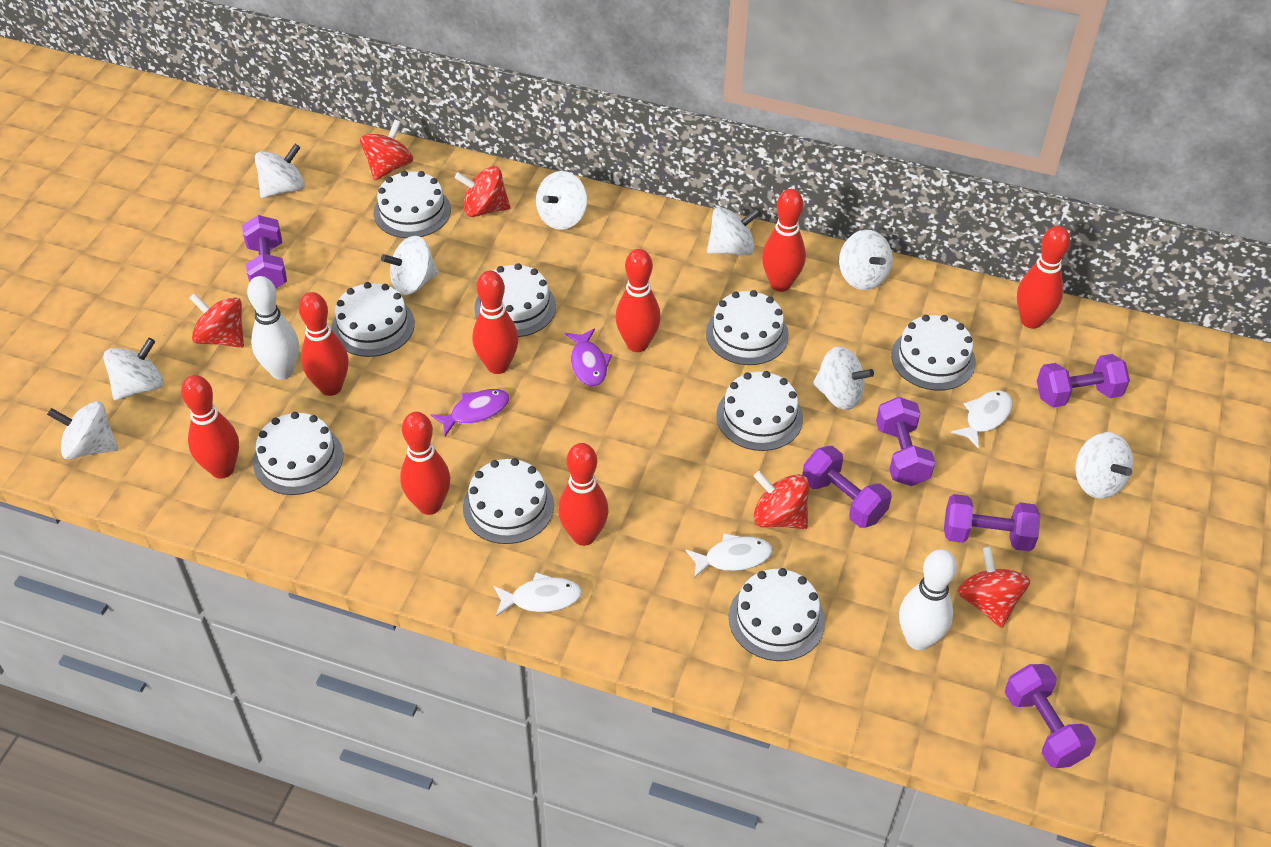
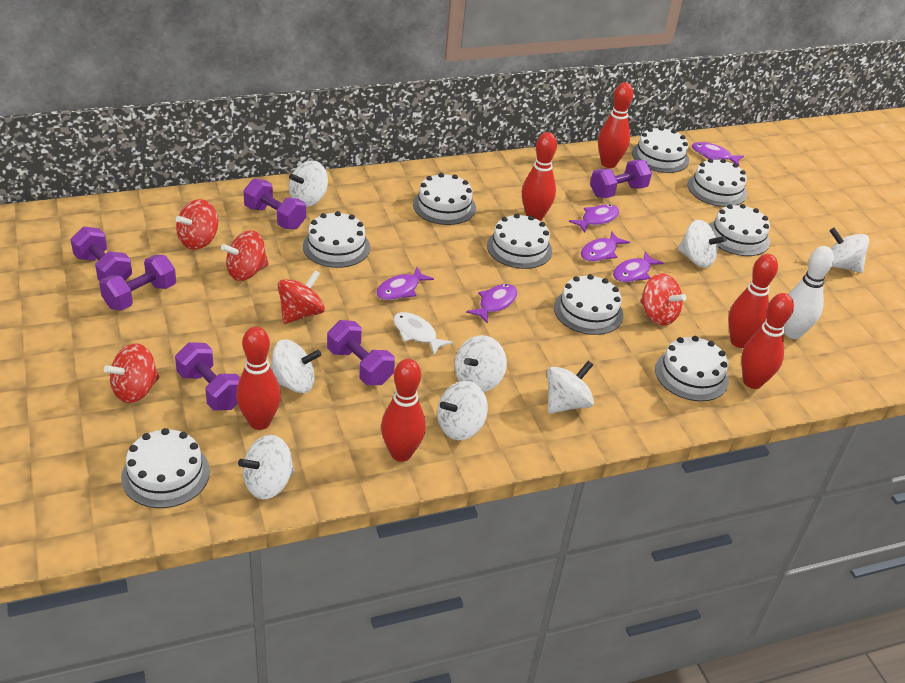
purple fish: 2 -> 6
red bowling pin: 8 -> 6
white bowling pin: 2 -> 1
white fish: 3 -> 1
white spinning top: 9 -> 8

